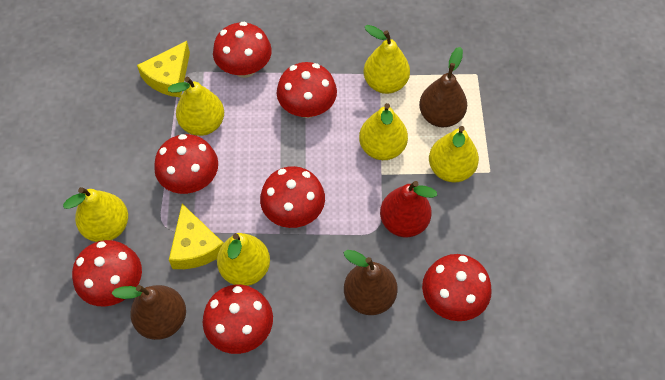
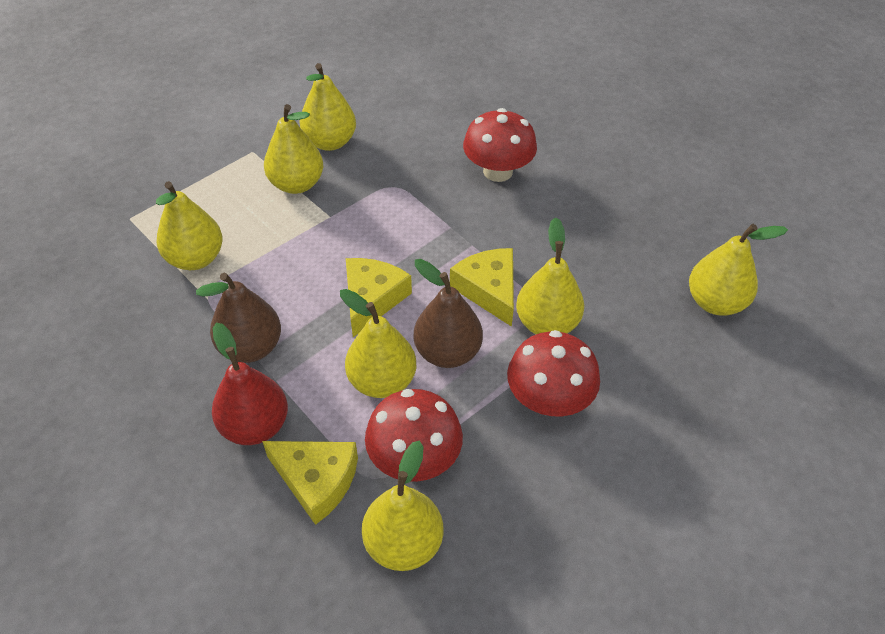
brown pear: 3 -> 2
red mushroom: 7 -> 3
yellow cheese: 2 -> 3
yellow pear: 6 -> 7

